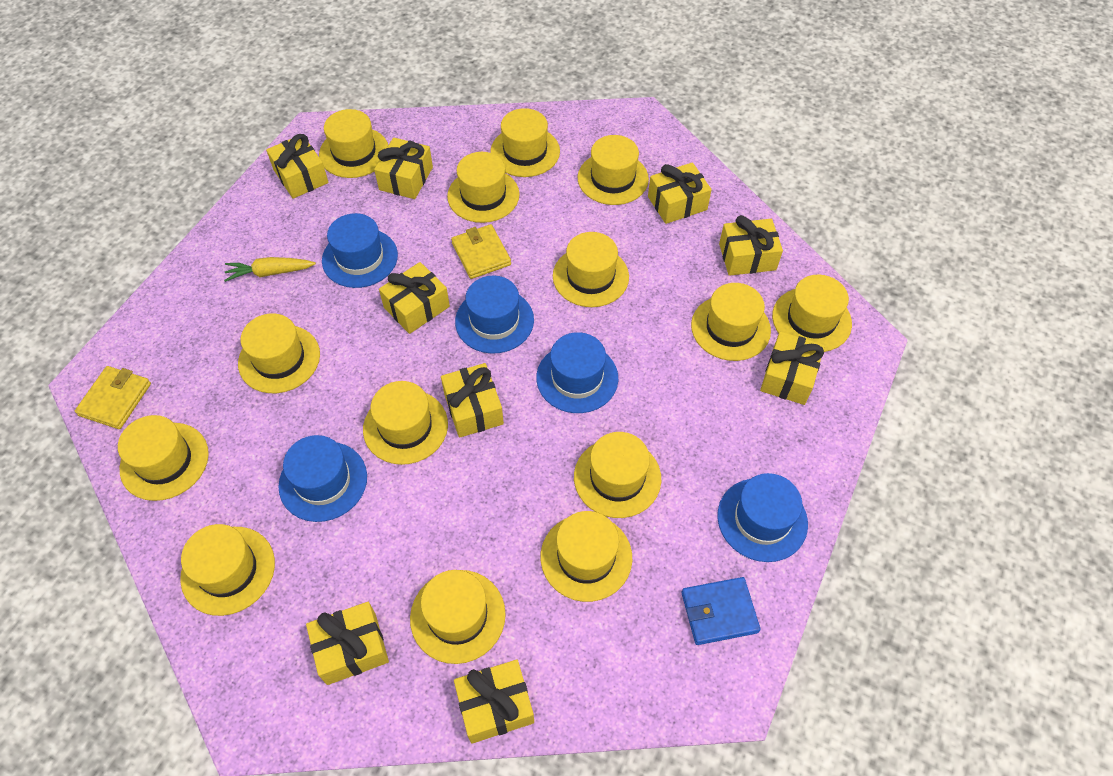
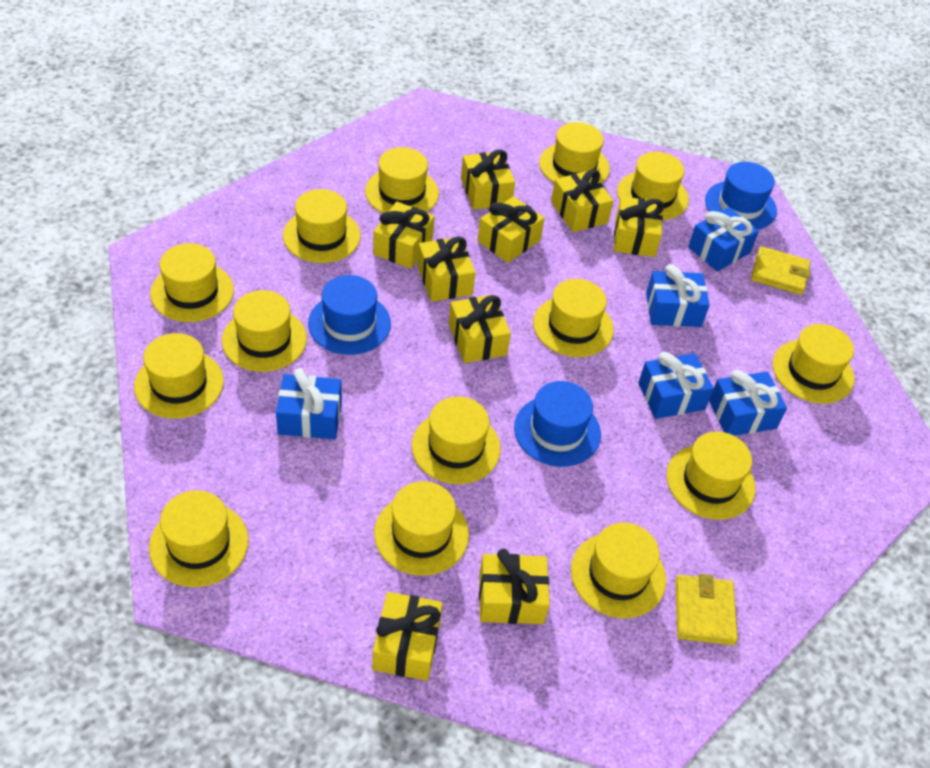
blue gift: 0 -> 5
blue hat: 5 -> 3
blue wallet: 1 -> 0
yellow carrot: 1 -> 0

